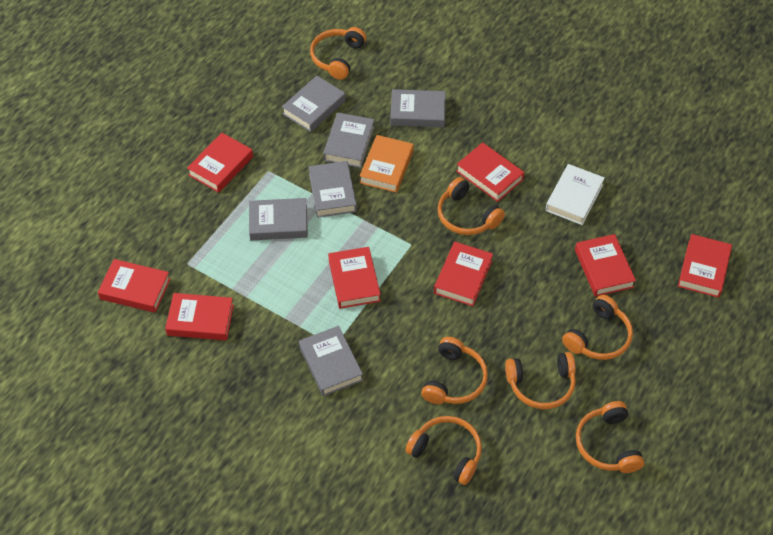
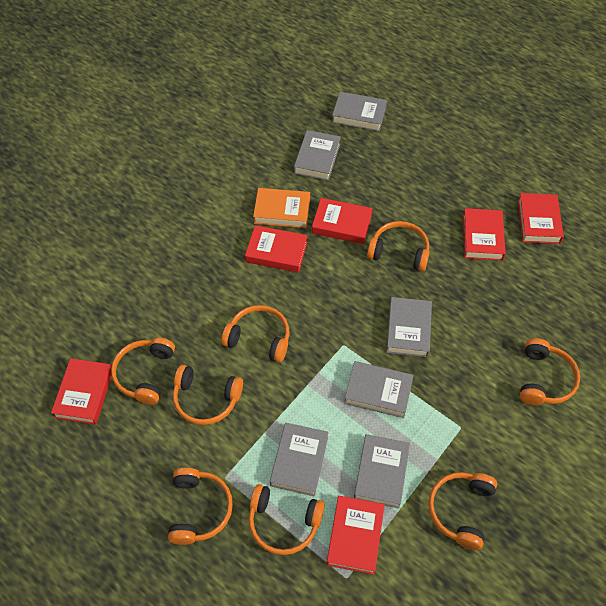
orange headphones: 7 -> 8
red book: 8 -> 6
white book: 1 -> 0

